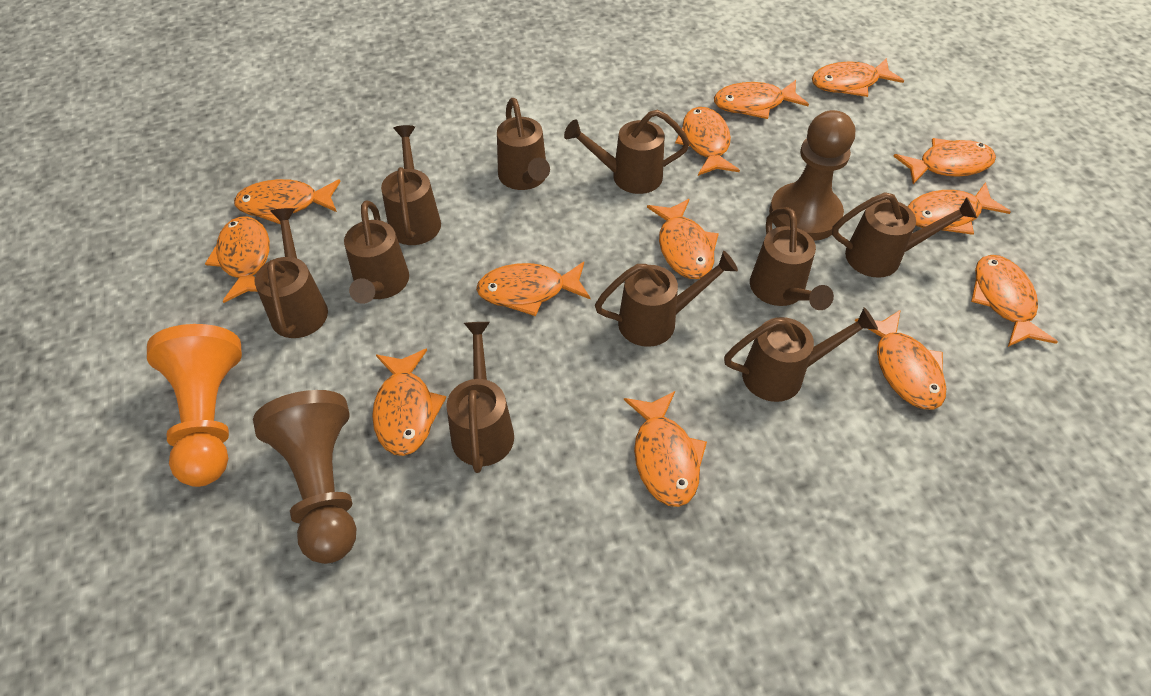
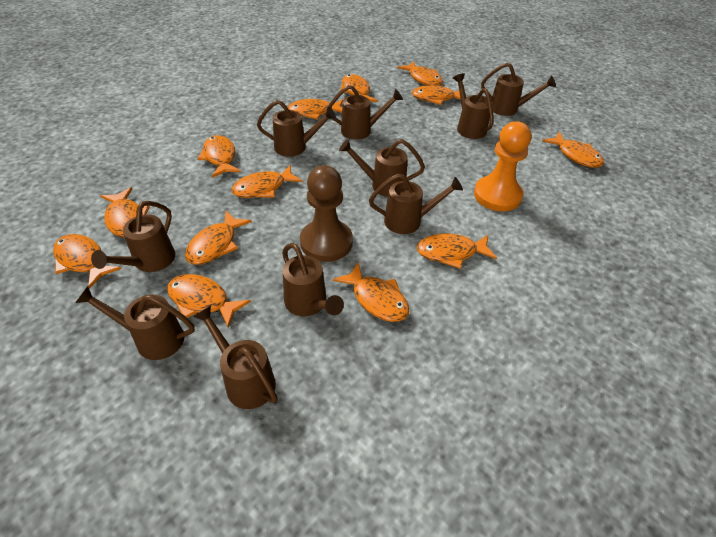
brown pawn: 2 -> 1

